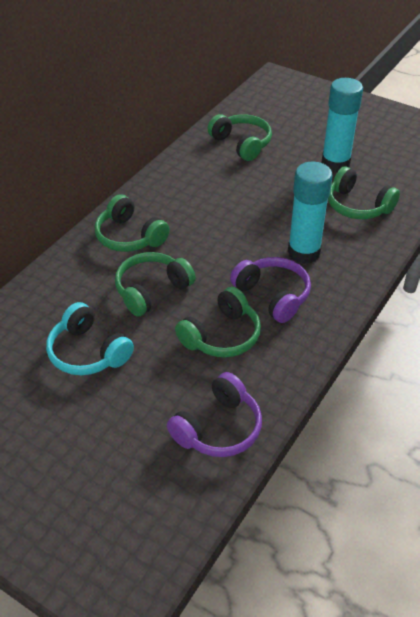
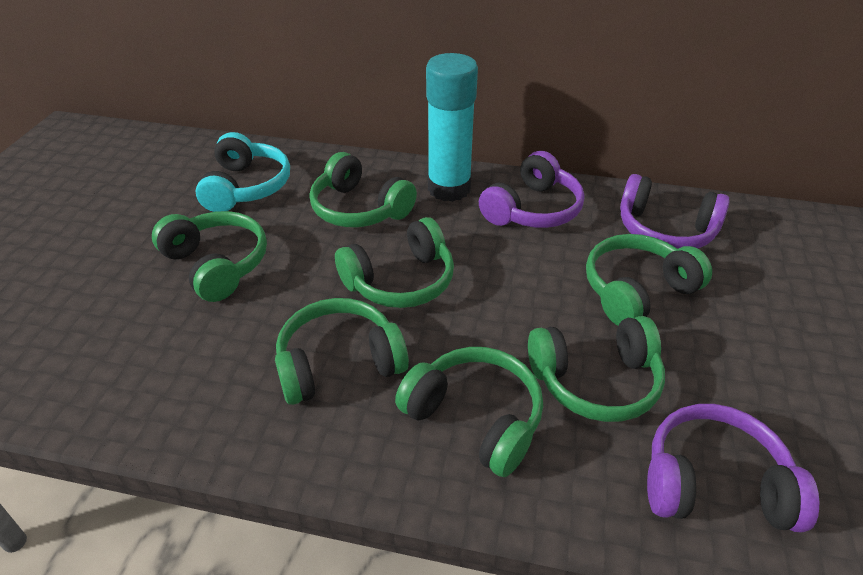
green headphones: 5 -> 7
purple headphones: 2 -> 3
turquoise glue stick: 2 -> 1

